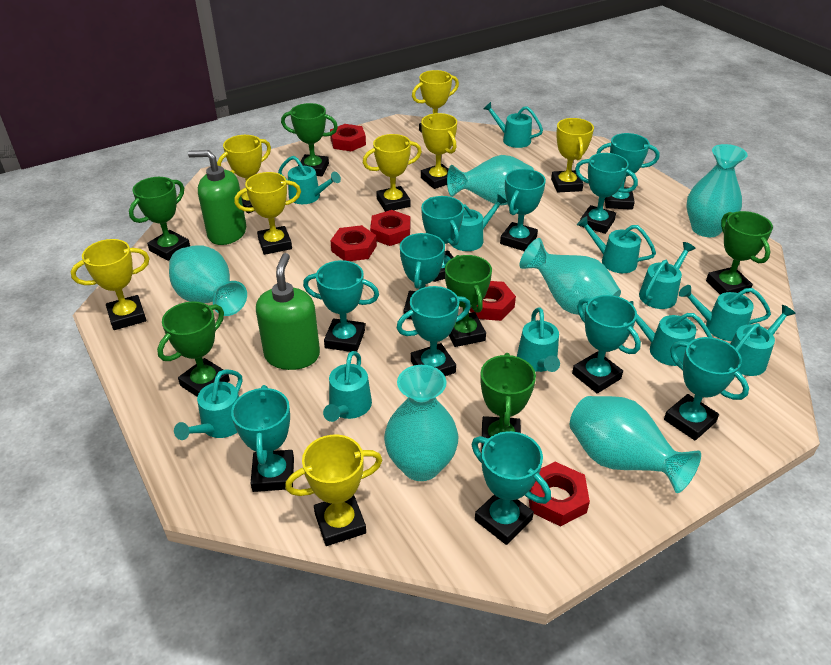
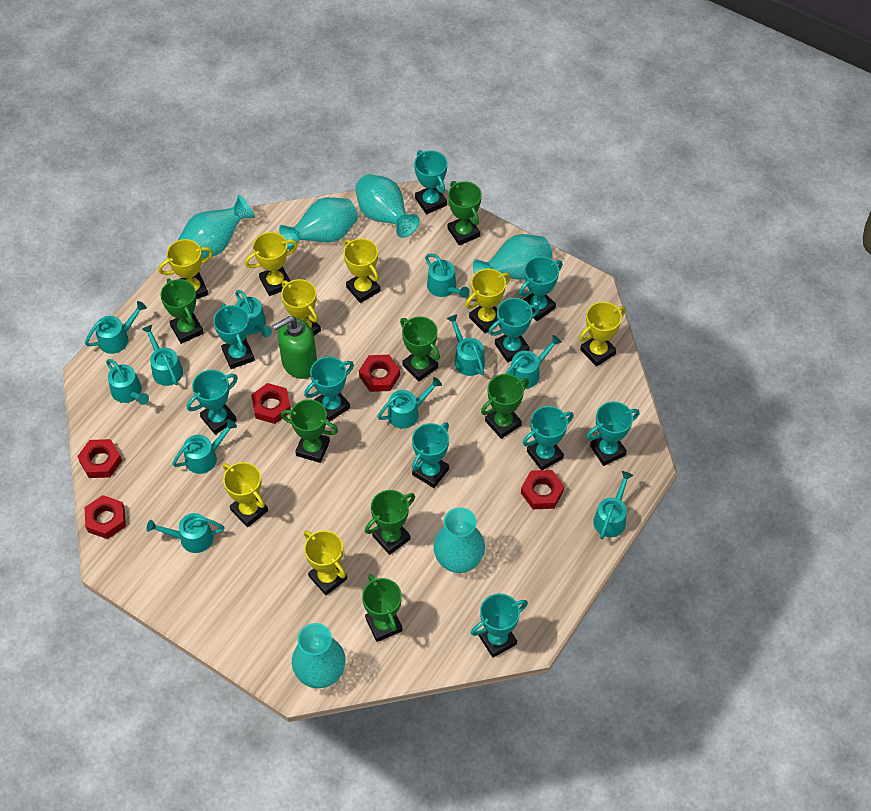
green soap dispenser: 2 -> 1
green trophy: 6 -> 7
turquoise trophy: 11 -> 10

